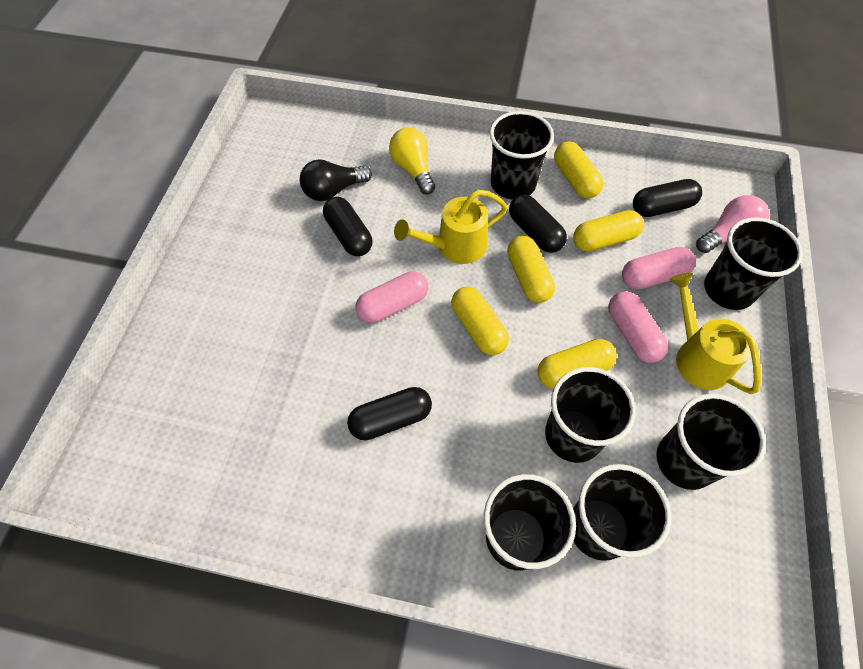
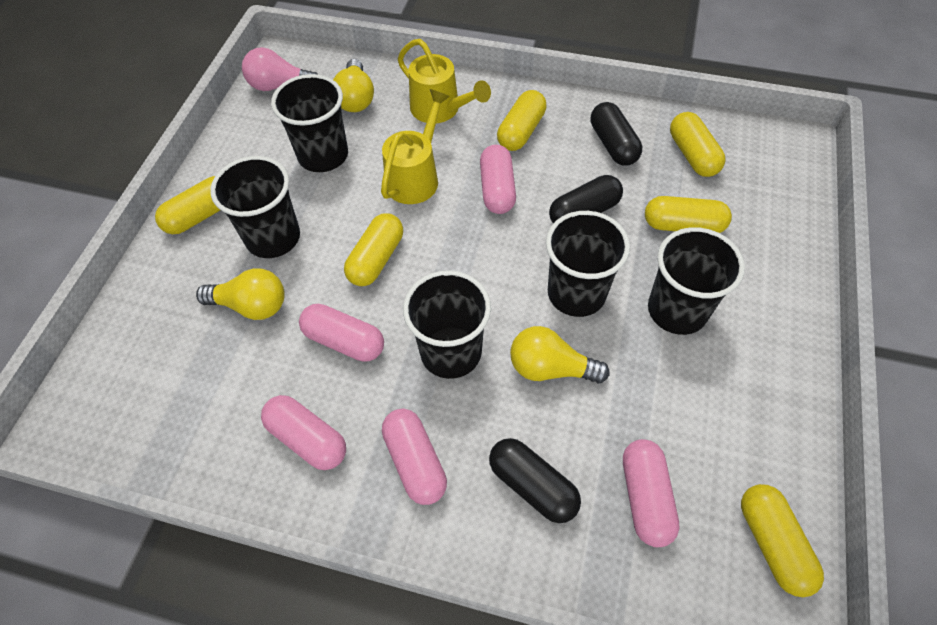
black capsule: 4 -> 3
black cup: 6 -> 5
black light bulb: 1 -> 0
pink capsule: 3 -> 5
yellow capsule: 5 -> 6
yellow light bulb: 1 -> 3

